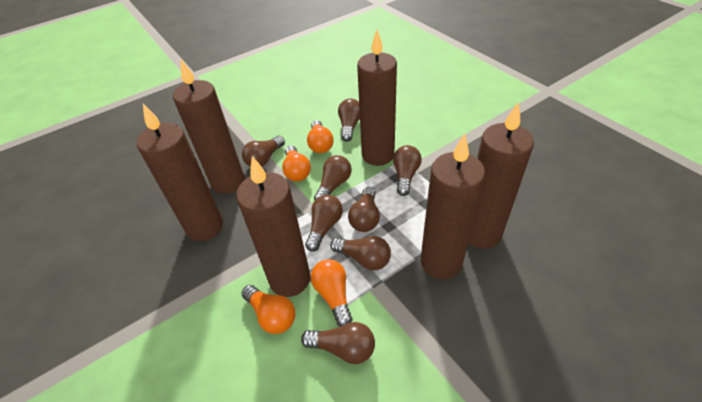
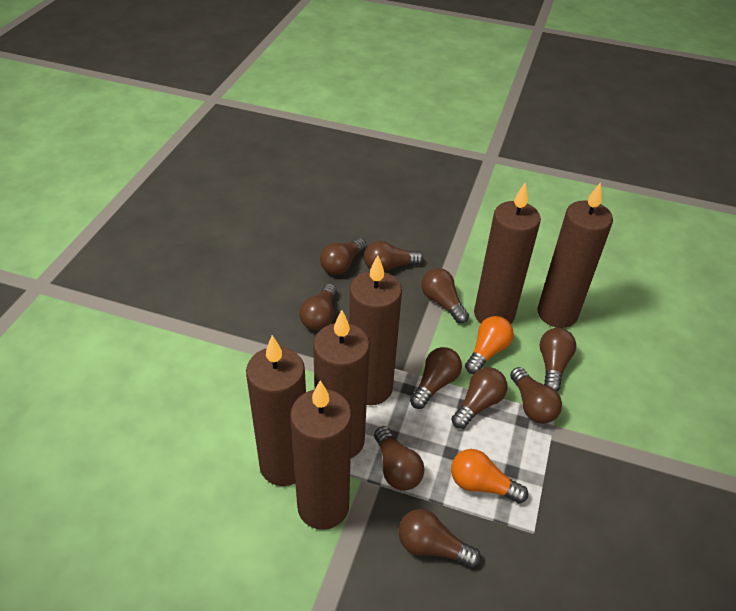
brown light bulb: 8 -> 10
orange light bulb: 4 -> 2

